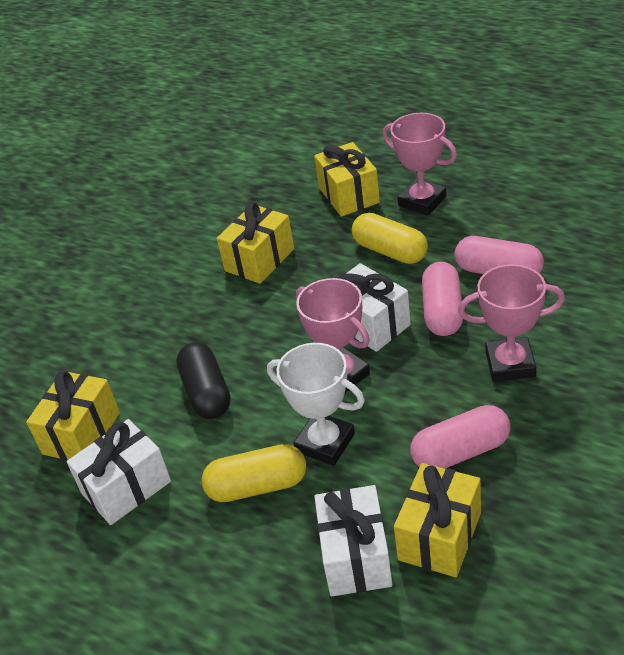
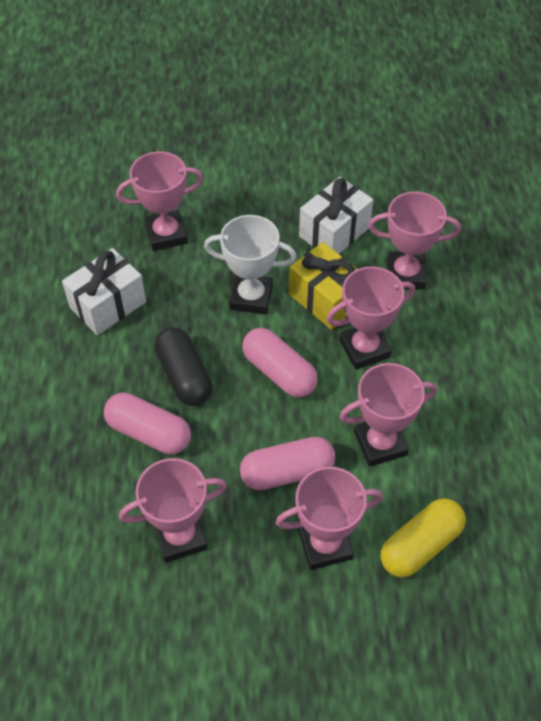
pink trophy: 3 -> 6
white gift: 3 -> 2
yellow capsule: 2 -> 1
yellow gift: 4 -> 1

